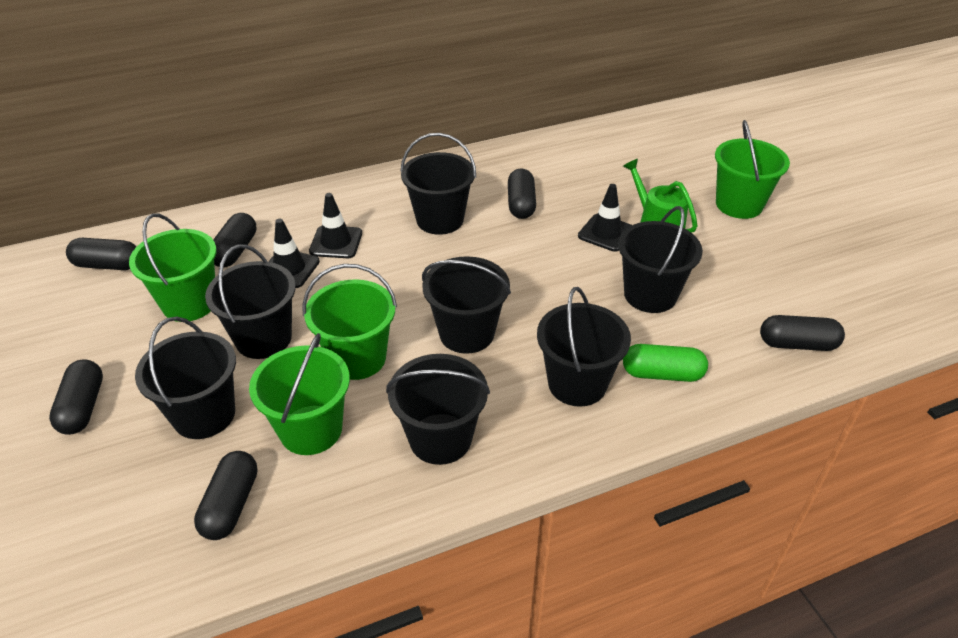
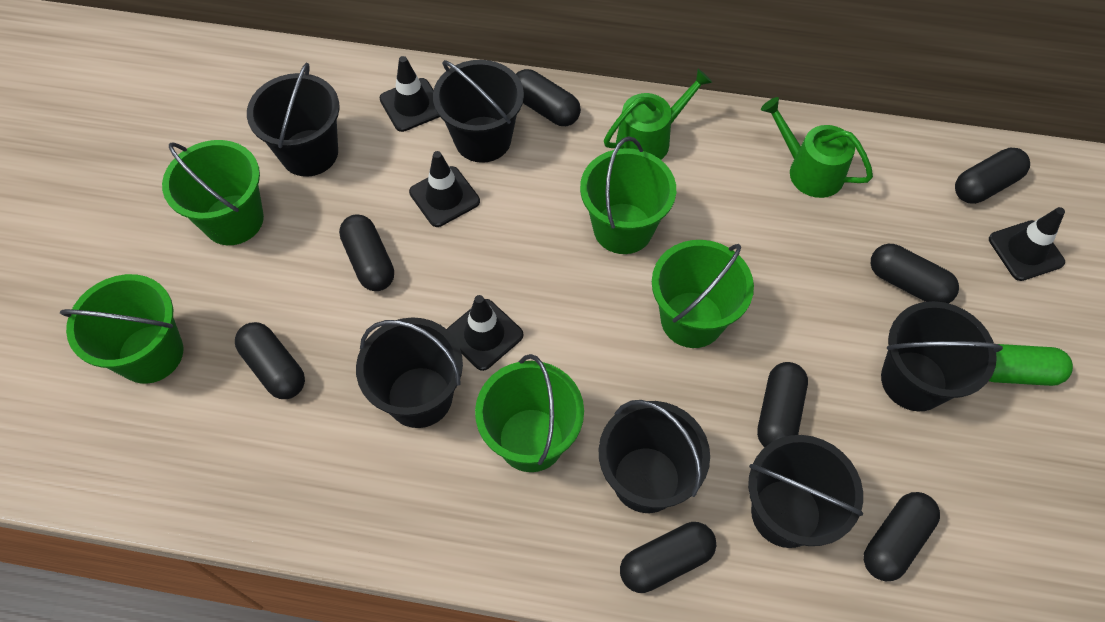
black bucket: 7 -> 6
black capsule: 6 -> 8
black traffic cone: 3 -> 4
green bucket: 4 -> 5
green watering can: 1 -> 2

